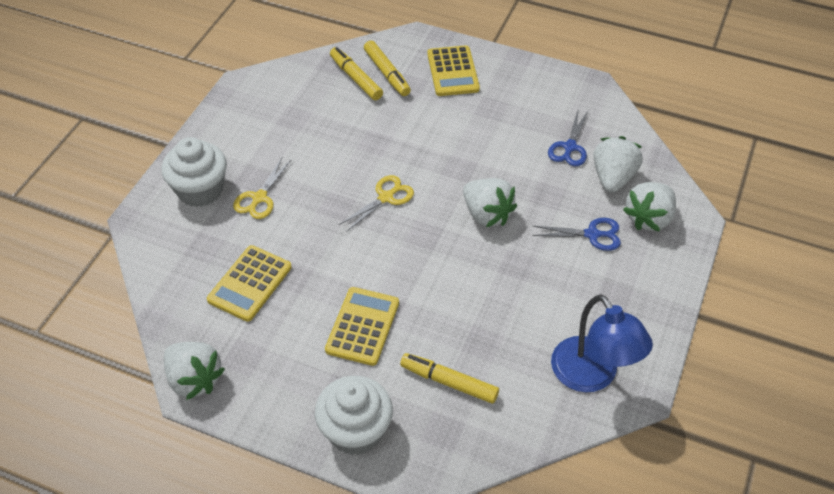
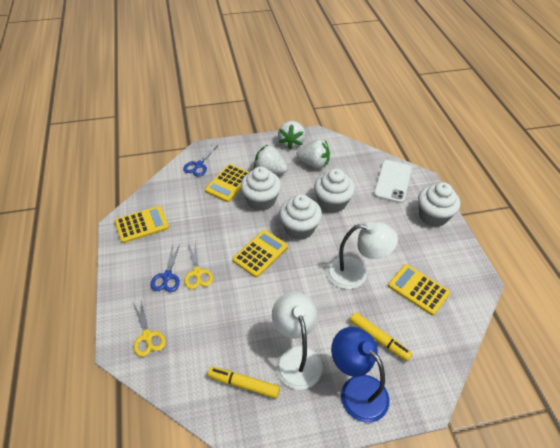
white cupcake: 2 -> 4
white lamp: 0 -> 2
white phone: 0 -> 1
white strawberry: 4 -> 3
yellow calculator: 3 -> 4
yellow marker: 3 -> 2

